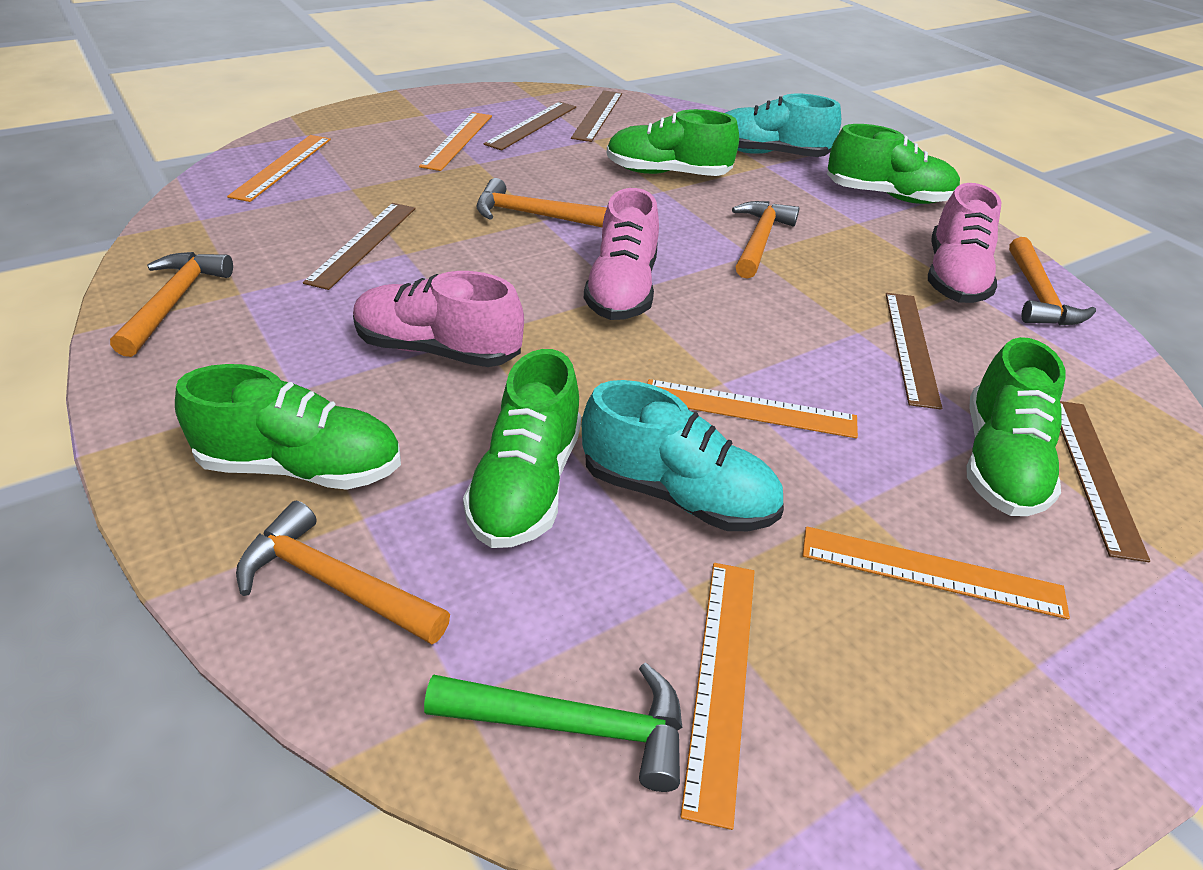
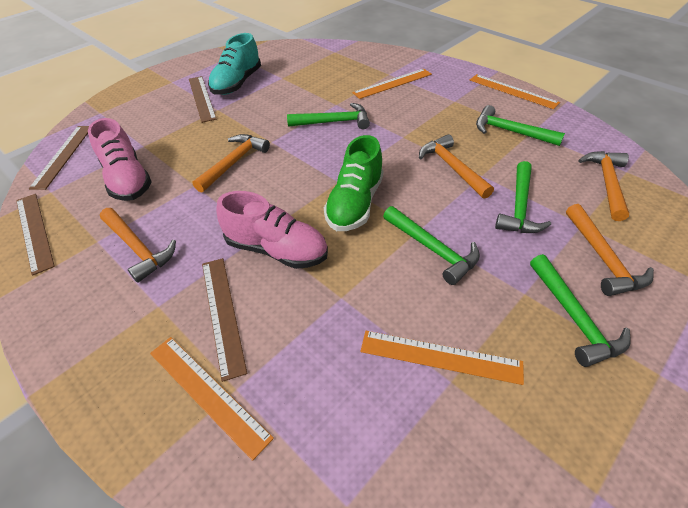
brown ruler: 5 -> 4
green hammer: 1 -> 5
green shoe: 5 -> 1
orange ruler: 5 -> 4
pink shoe: 3 -> 2
turquoise shoe: 2 -> 1

